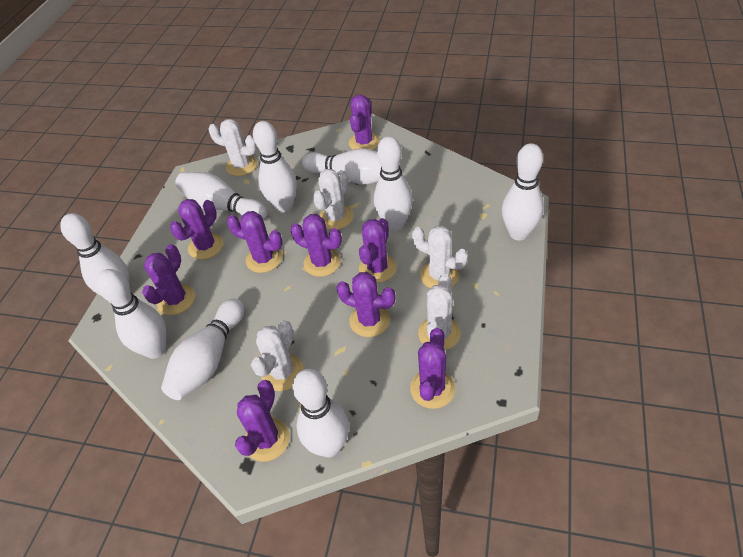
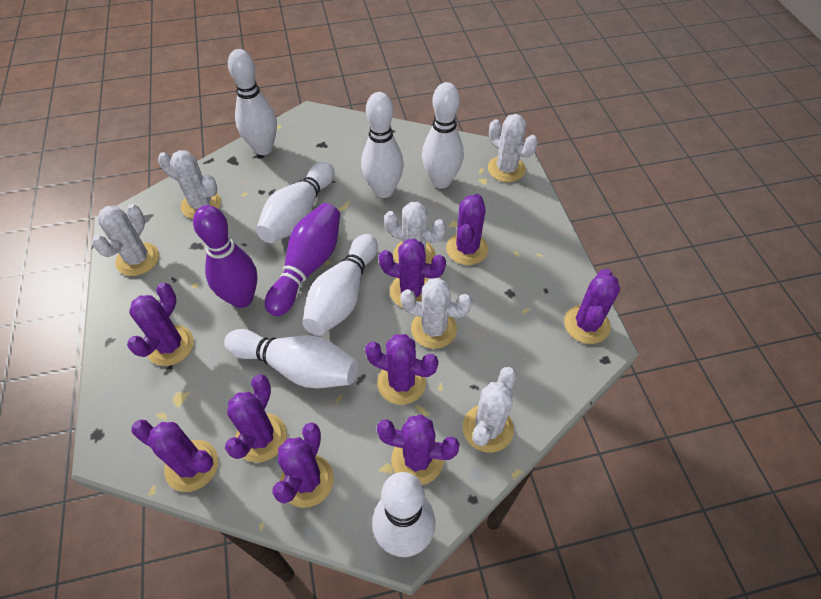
purple bowling pin: 0 -> 2
white bowling pin: 9 -> 7
white cactus: 5 -> 6

